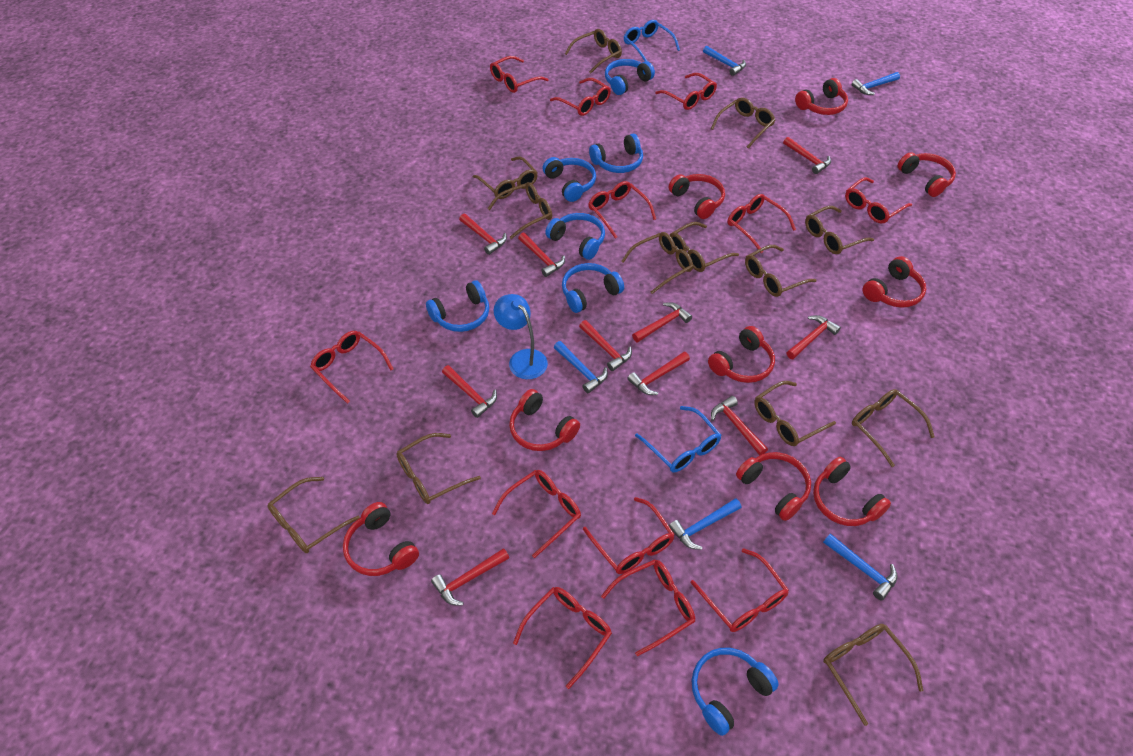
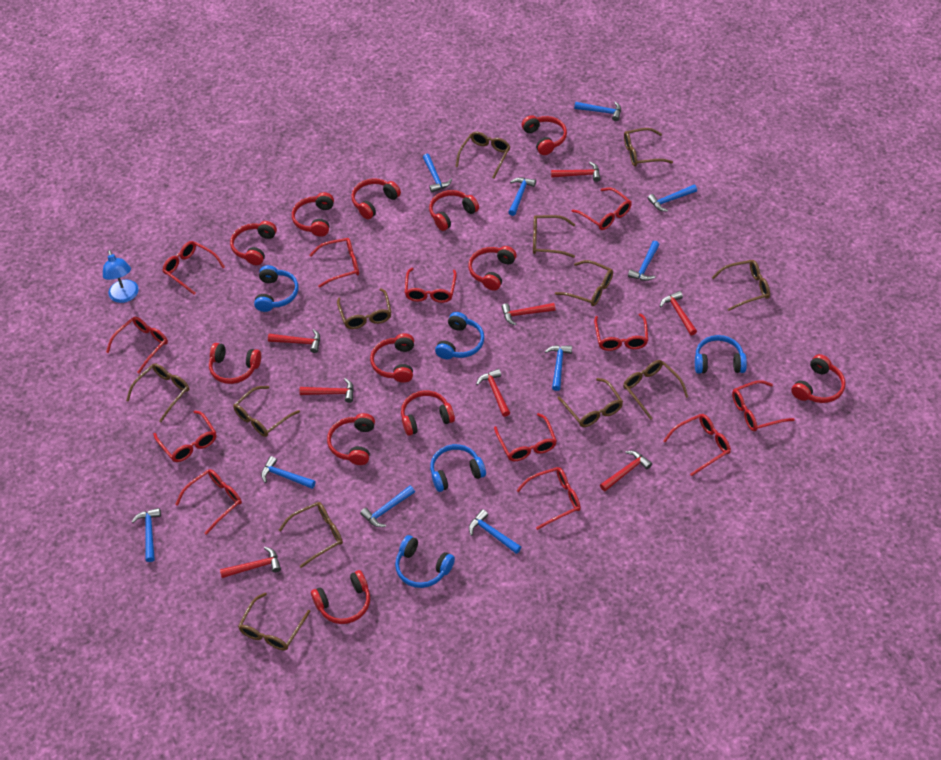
blue glasses: 2 -> 0
blue hammer: 5 -> 10
blue headphones: 7 -> 5
brown glasses: 13 -> 12
red hammer: 10 -> 8
red headphones: 9 -> 12

